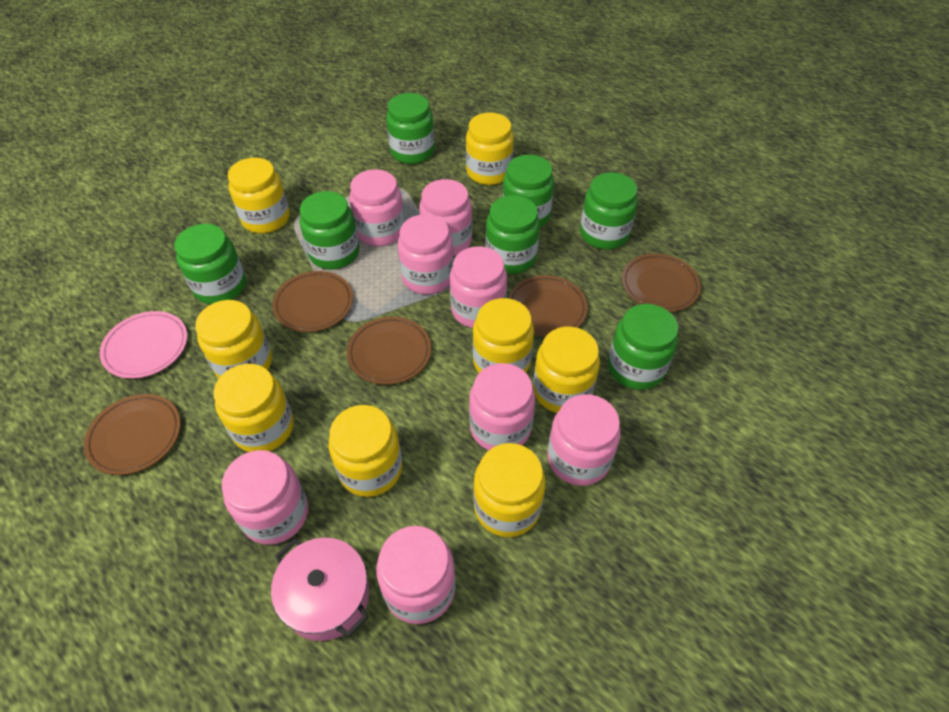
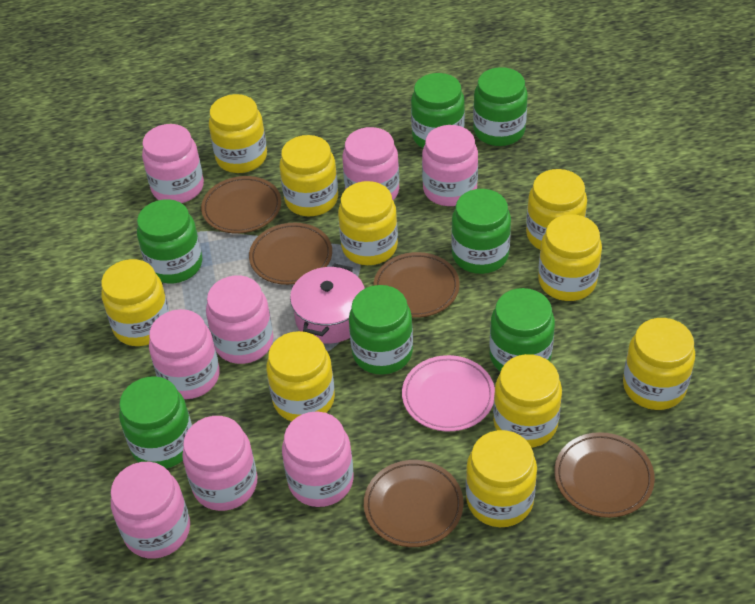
yellow jar: 8 -> 10

